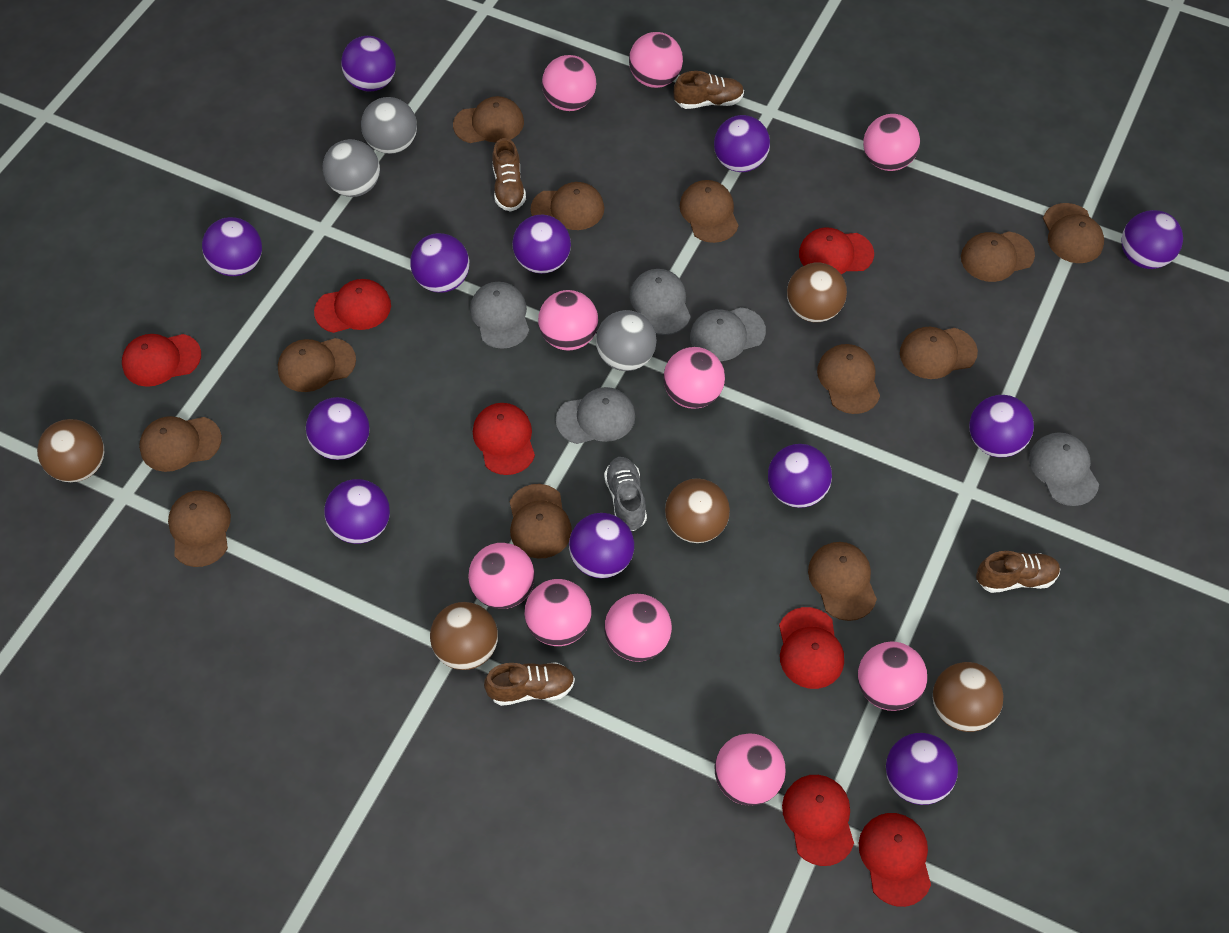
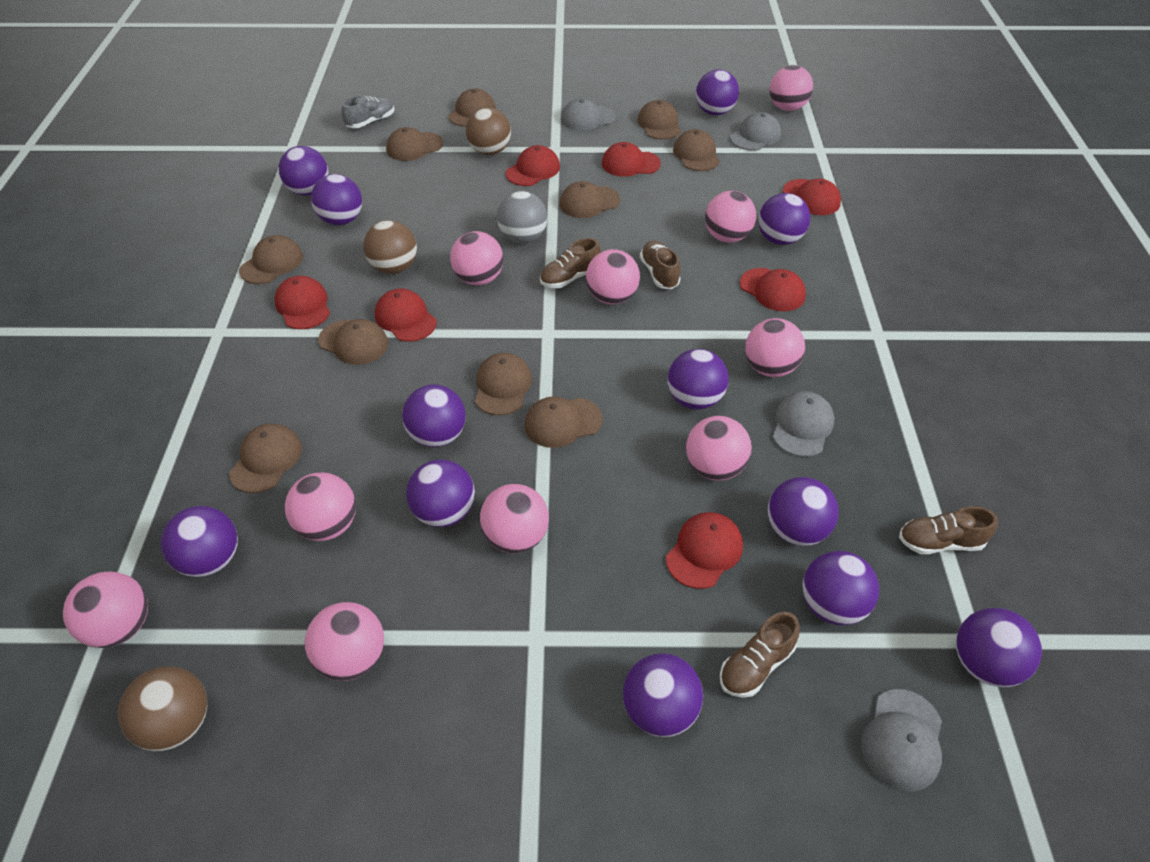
brown ball: 5 -> 3
brown cap: 12 -> 10
grey ball: 3 -> 1
grey cap: 5 -> 4

